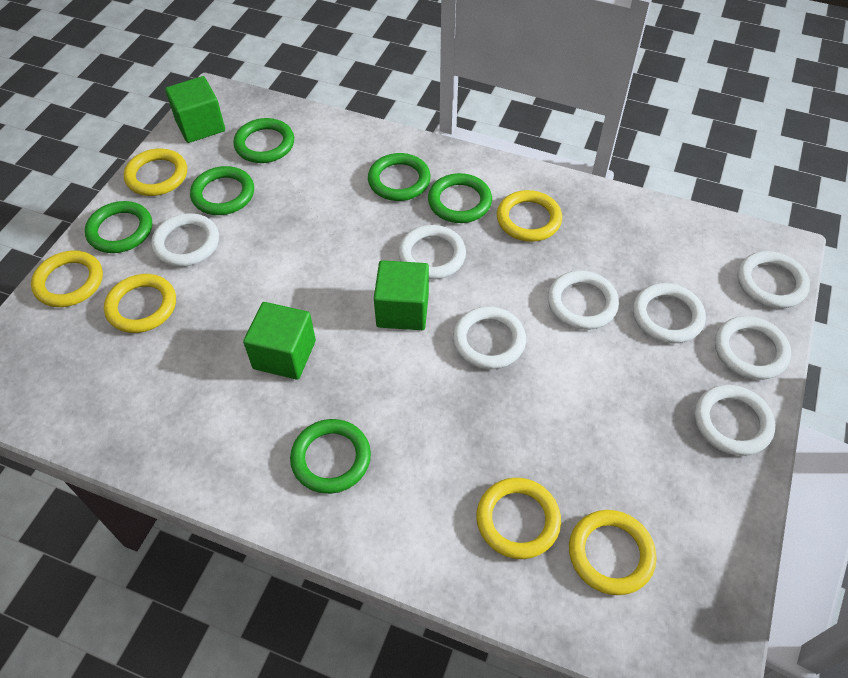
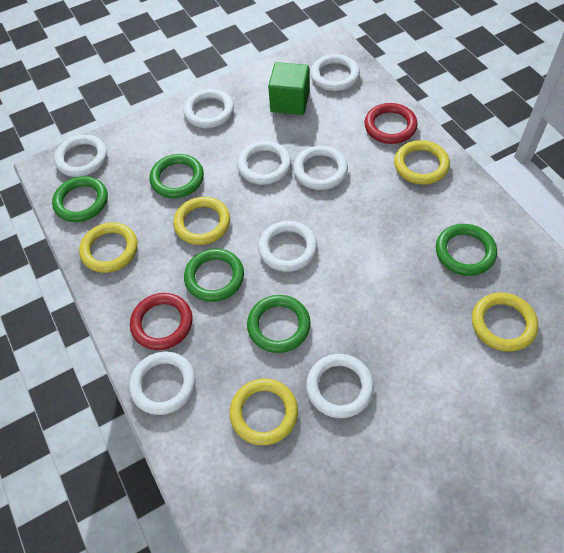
green cube: 3 -> 1
green ring: 6 -> 5
red ring: 0 -> 2
yellow ring: 6 -> 5

